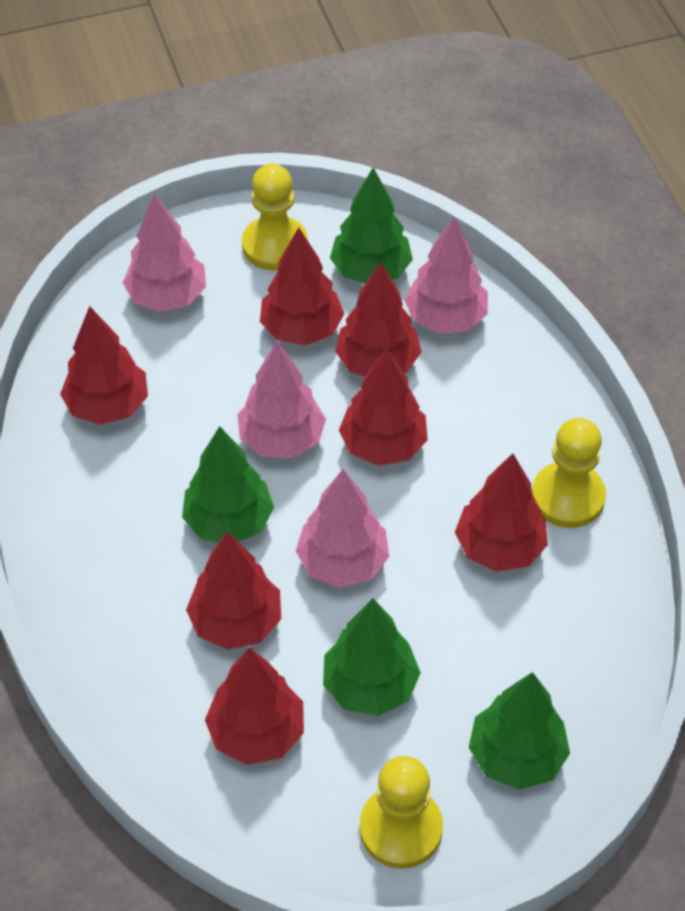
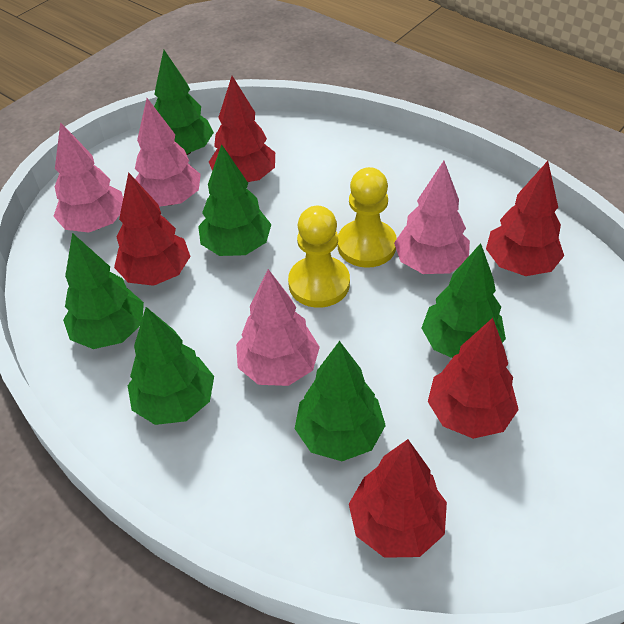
green tree: 4 -> 6
red tree: 7 -> 5
yellow pawn: 3 -> 2

